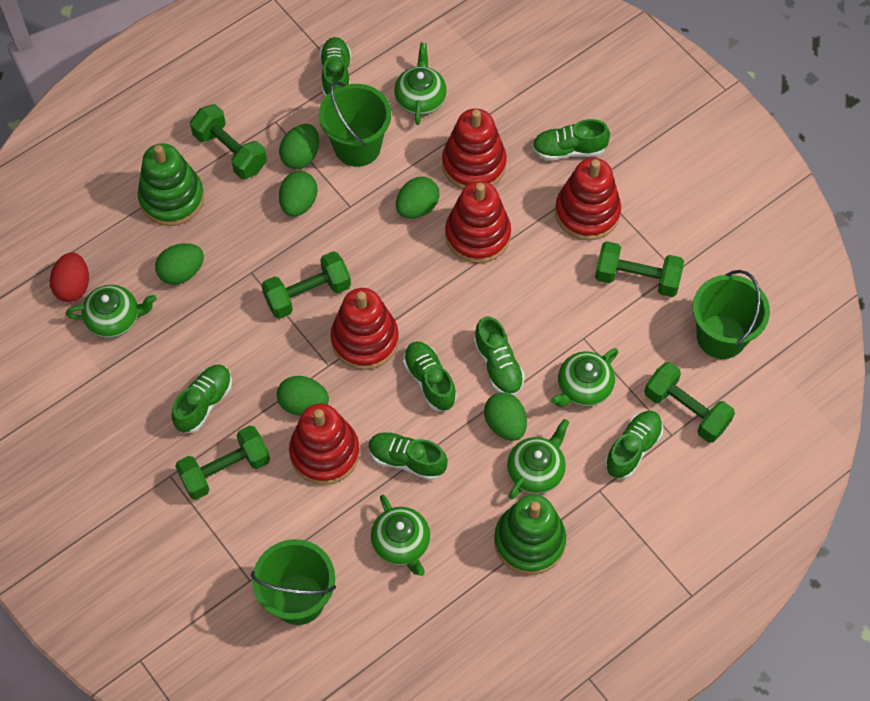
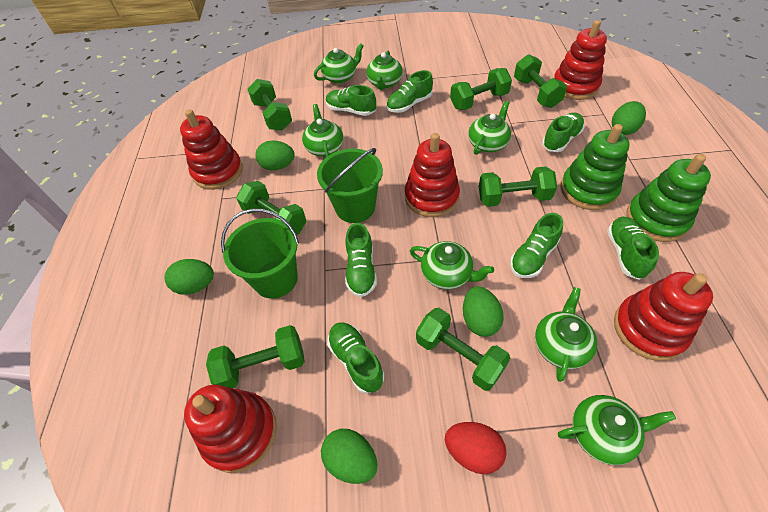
green bucket: 3 -> 2
green dumbbell: 5 -> 7
green egg: 6 -> 5
green teapot: 5 -> 7

